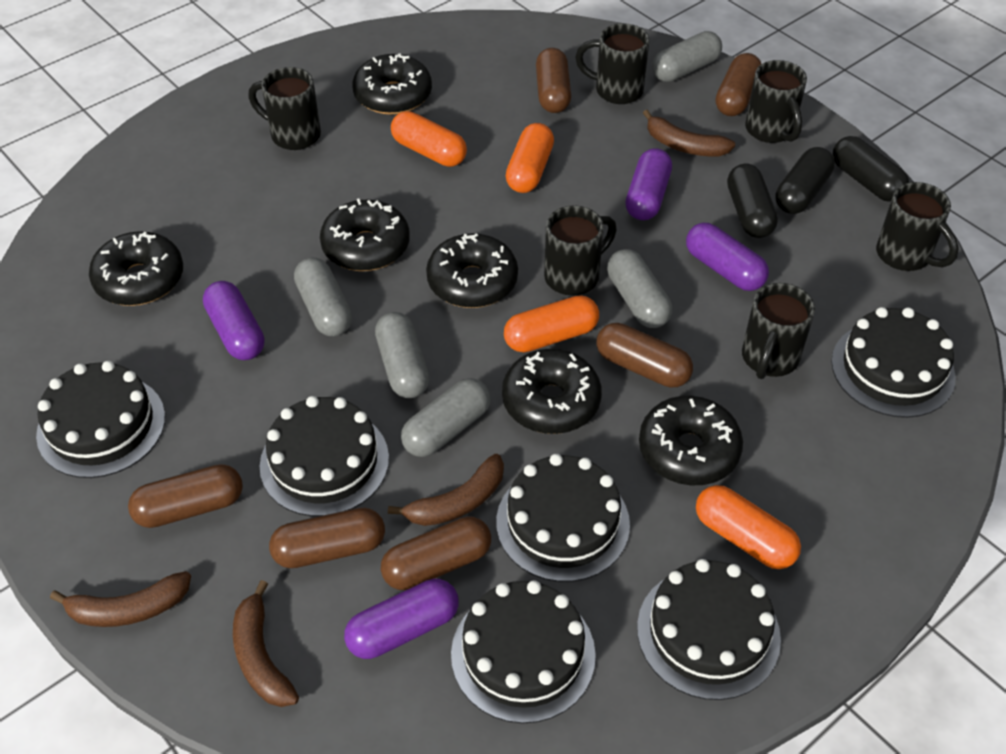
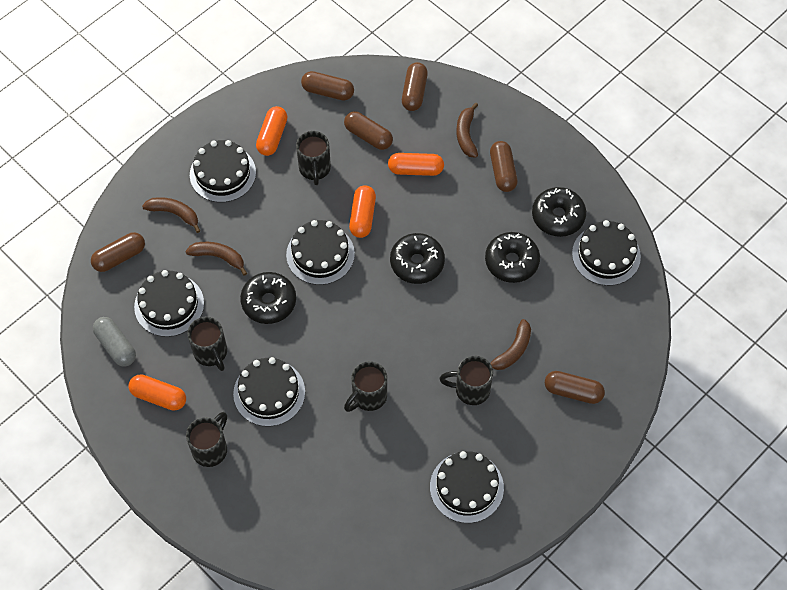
black capsule: 3 -> 0
black donut: 6 -> 4
black mug: 6 -> 5
grey capsule: 5 -> 1
purple capsule: 4 -> 0

